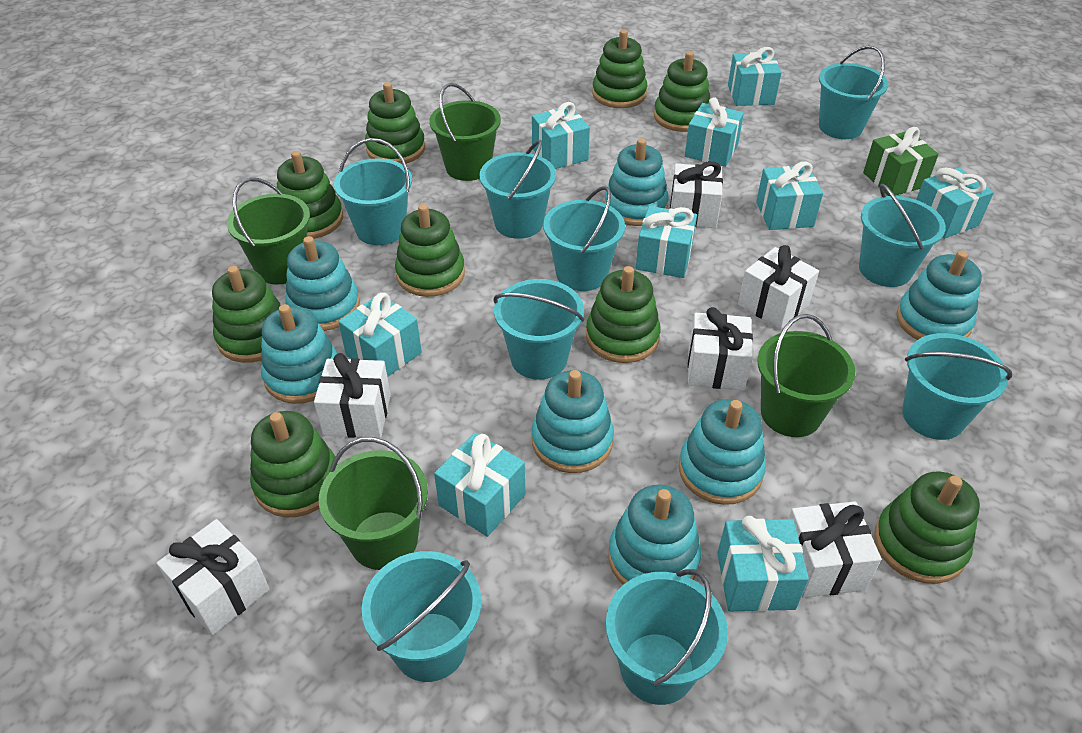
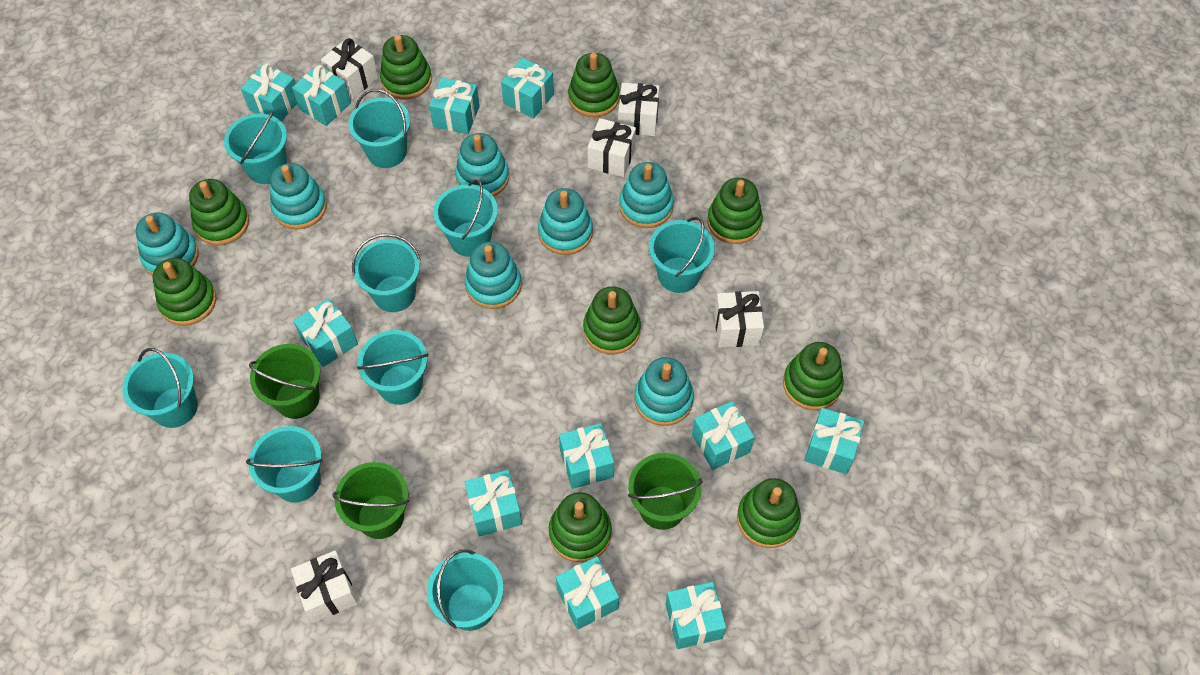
green bucket: 4 -> 3
green gift: 1 -> 0
turquoise gift: 9 -> 11
white gift: 6 -> 5

